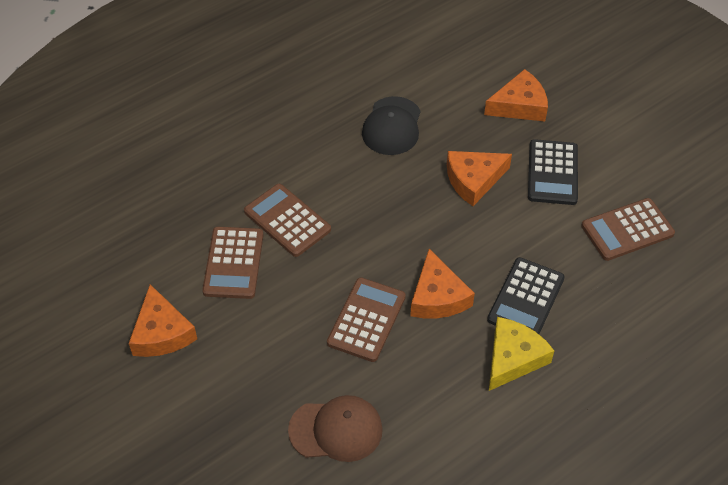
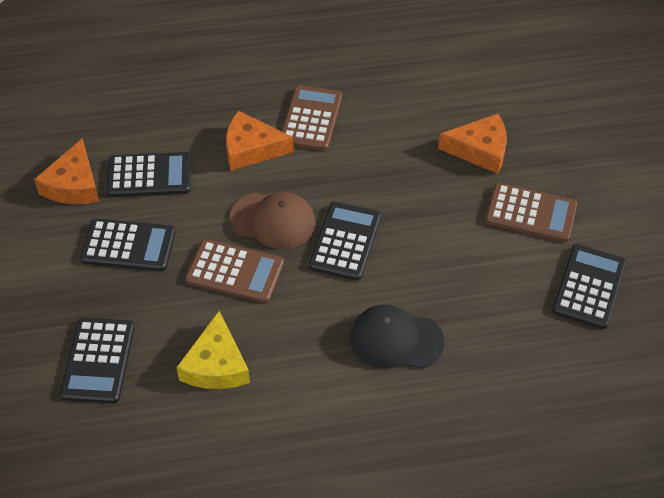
black calculator: 2 -> 5
brown calculator: 4 -> 3
orange cheese: 4 -> 3

